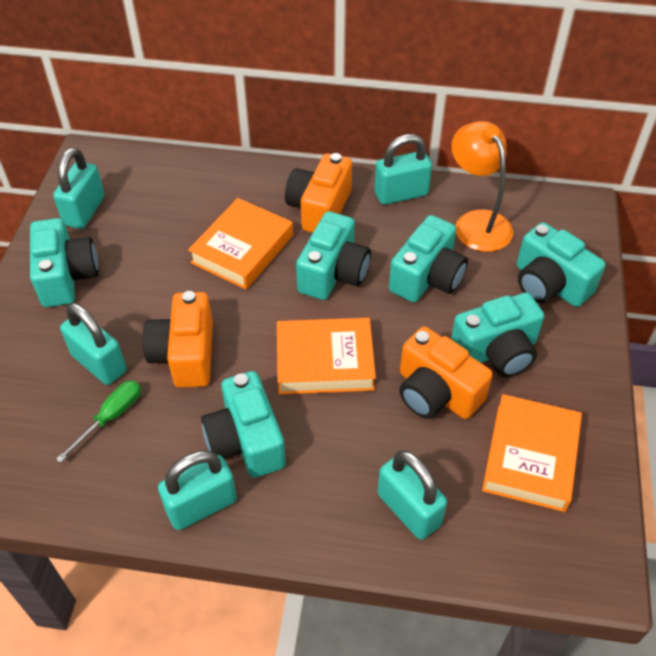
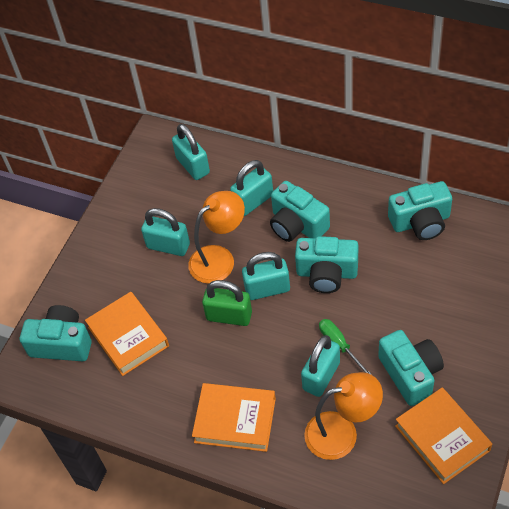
green padlock: 0 -> 1
orange camera: 3 -> 0
orange lamp: 1 -> 2
turquoise camera: 6 -> 5

